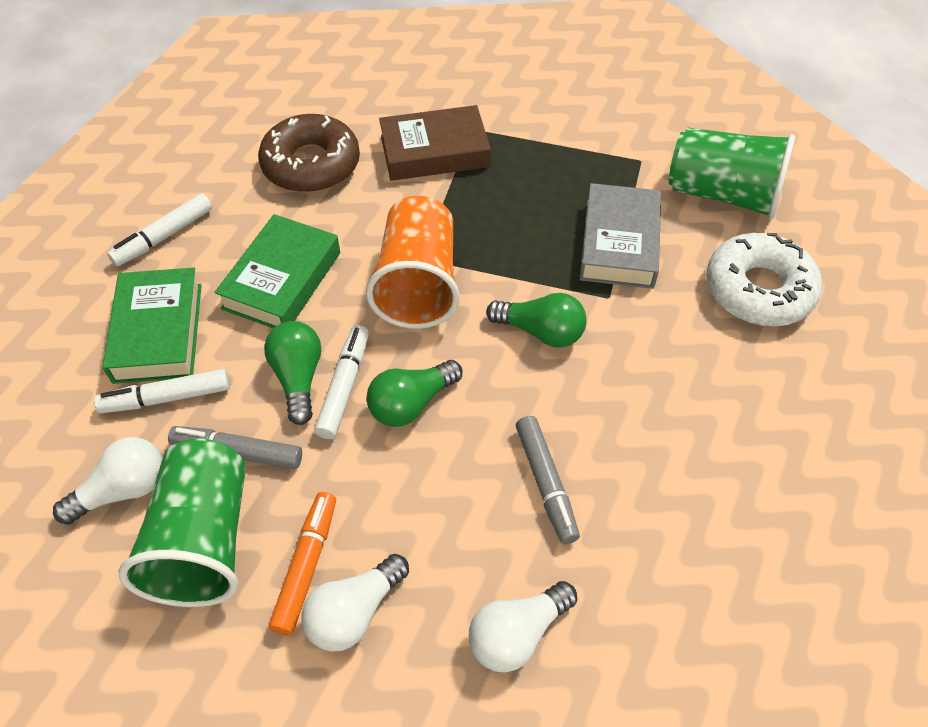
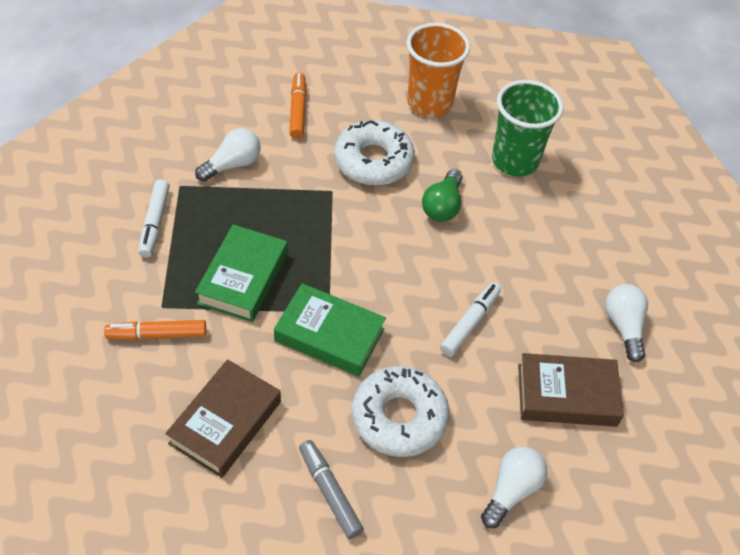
brown book: 1 -> 2
brown donut: 1 -> 0
green cup: 2 -> 1
green light bulb: 3 -> 1
grey book: 1 -> 0
grey marker: 2 -> 1
orange marker: 1 -> 2
white donut: 1 -> 2
white marker: 3 -> 2

